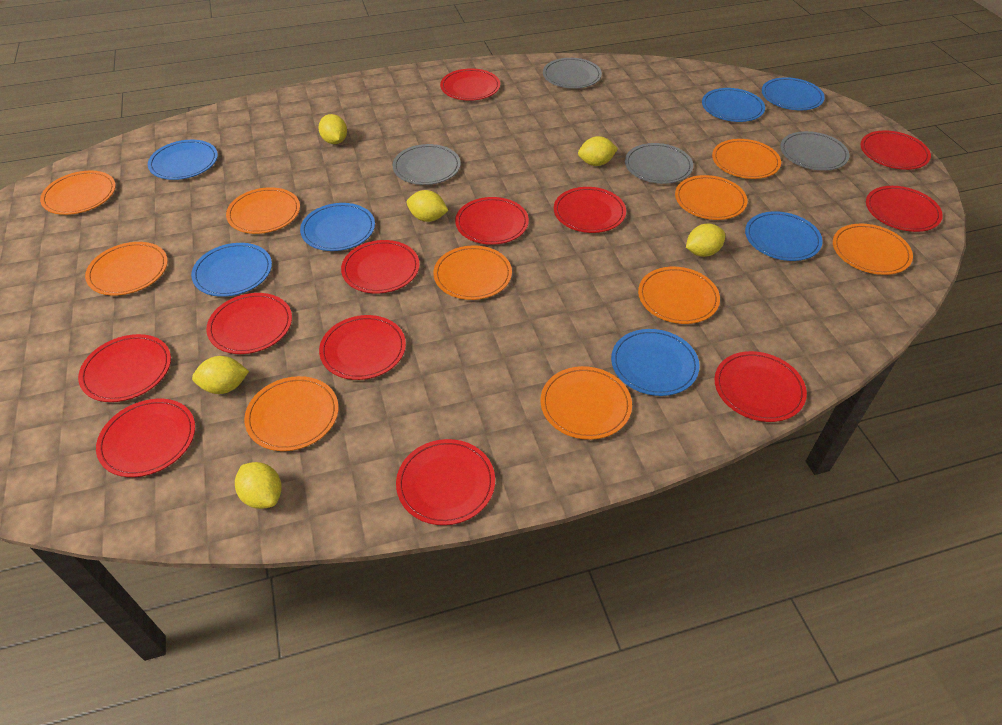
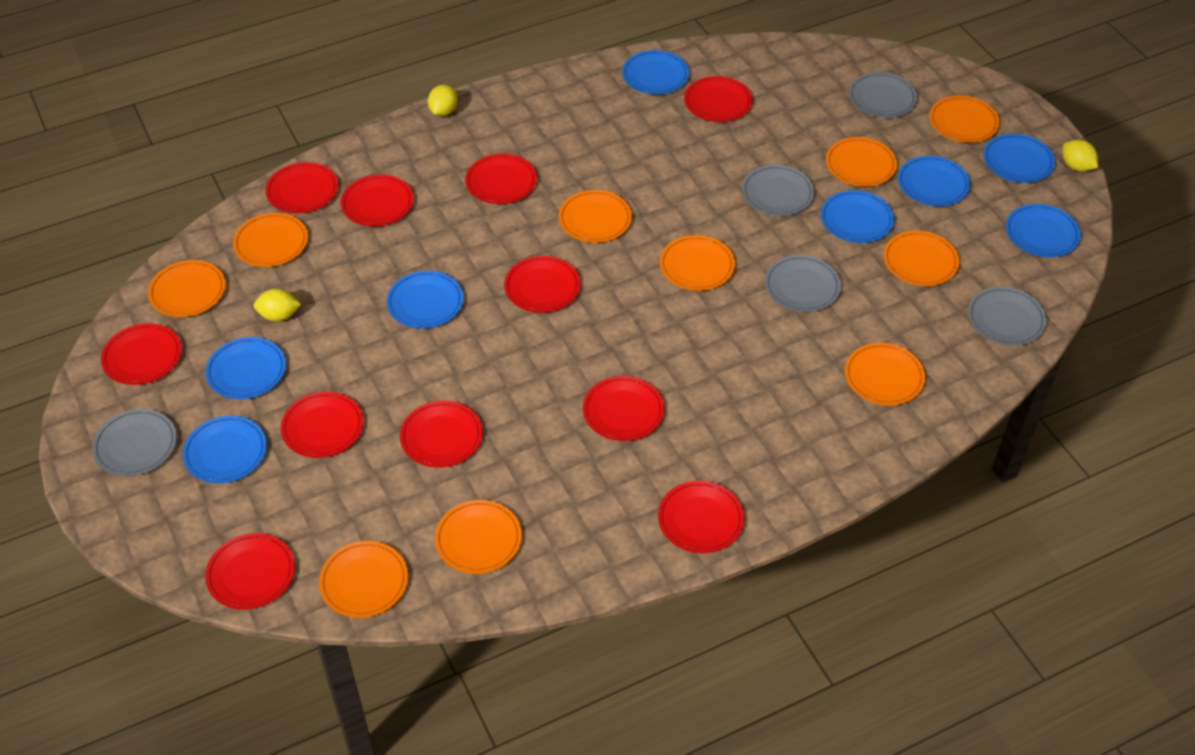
blue plate: 7 -> 8
grey plate: 4 -> 5
red plate: 12 -> 11
yellow lemon: 6 -> 3

